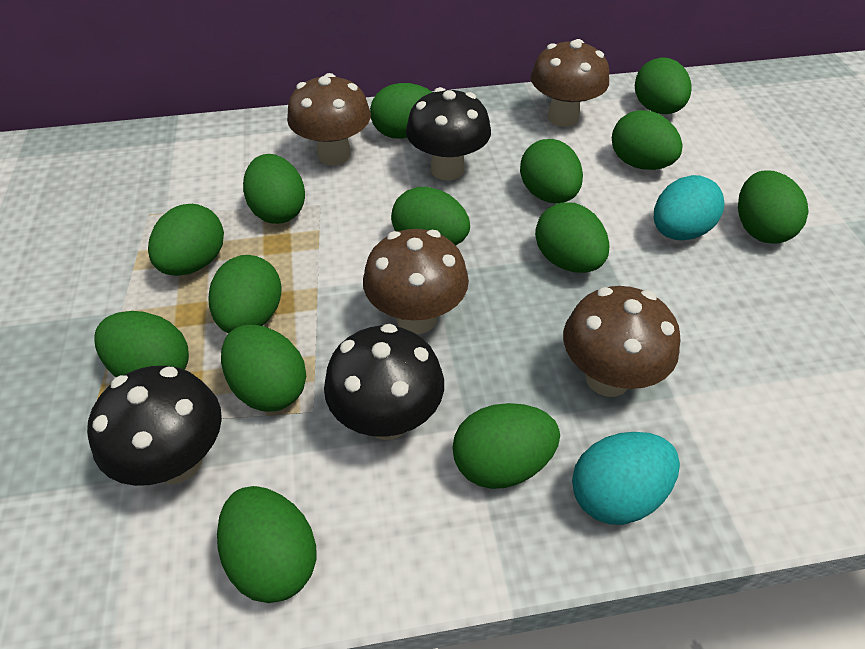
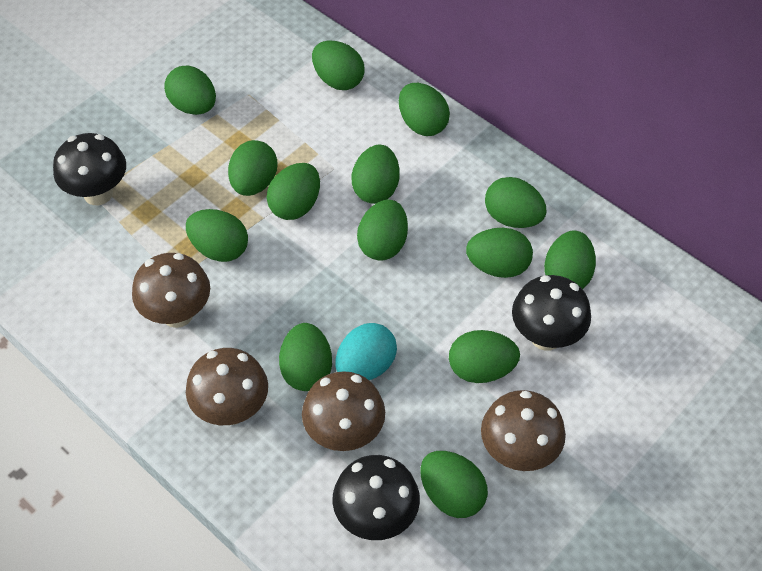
turquoise egg: 2 -> 1

